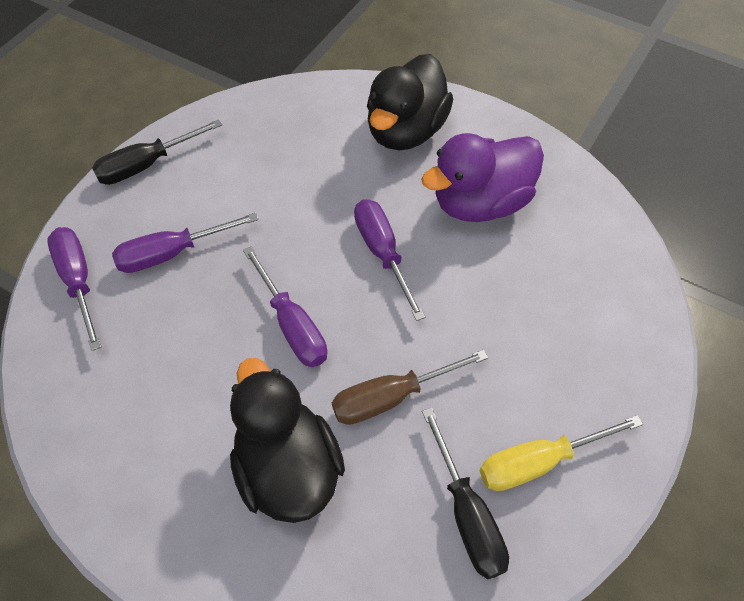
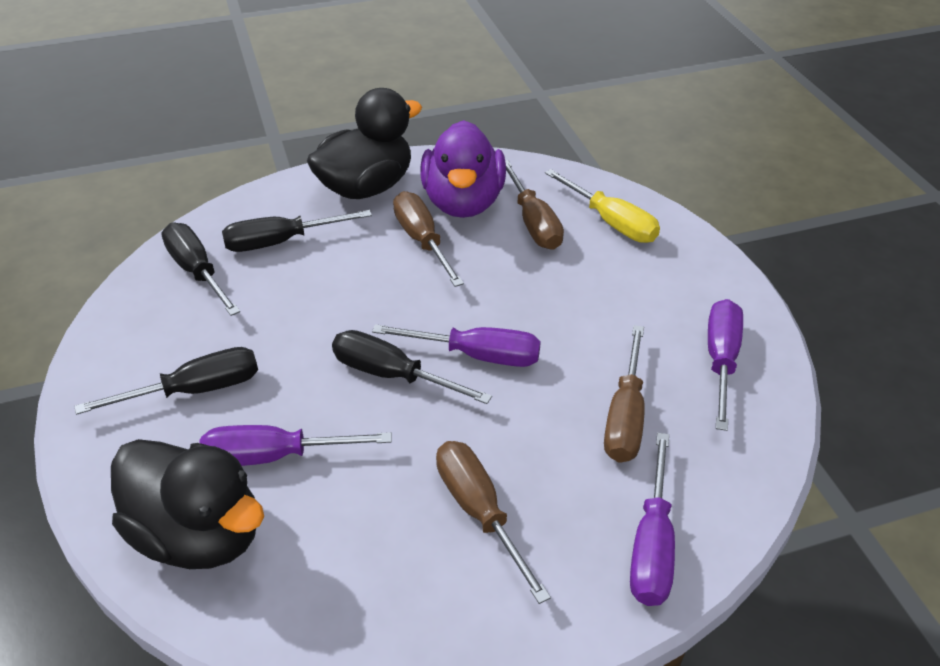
black screwdriver: 2 -> 4
brown screwdriver: 1 -> 4

